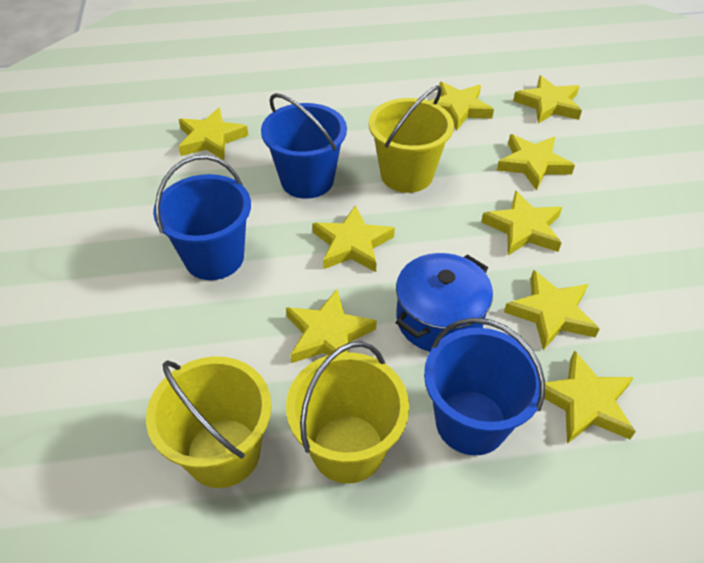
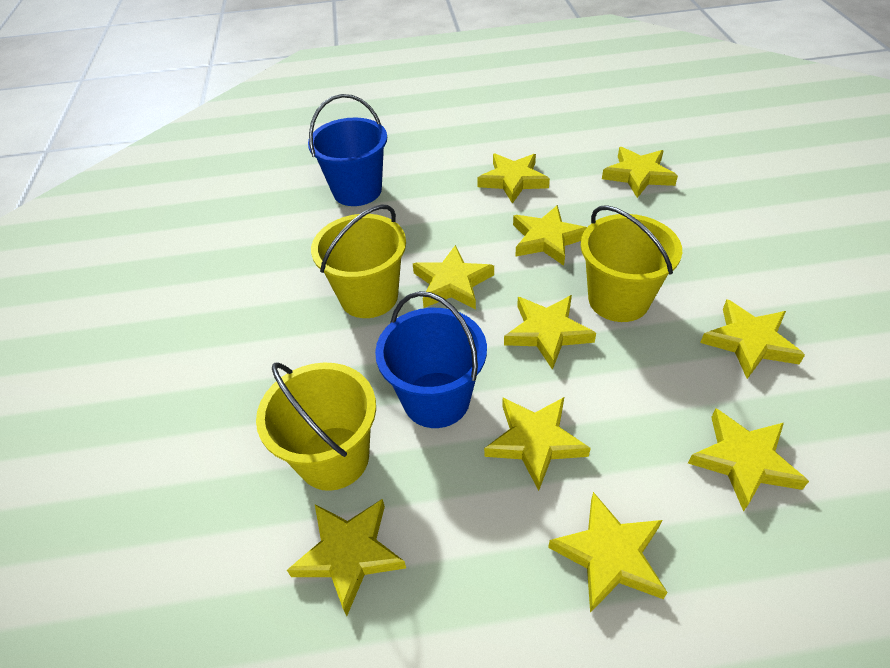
blue bucket: 3 -> 2
blue pot: 1 -> 0
yellow star: 9 -> 10

